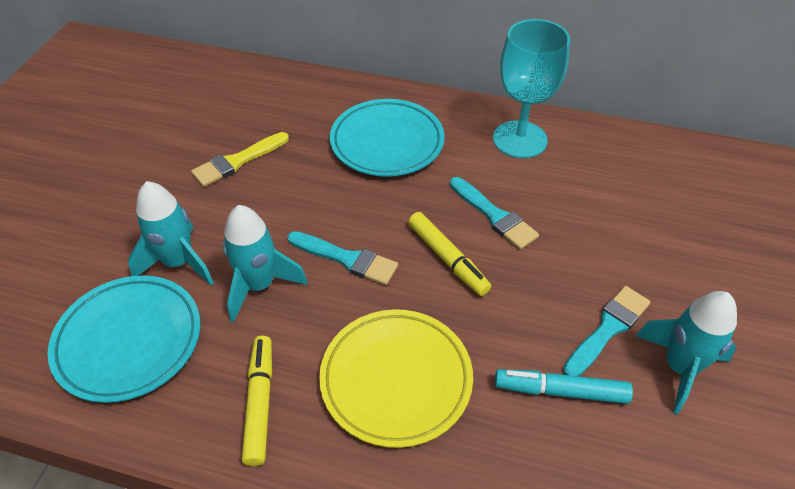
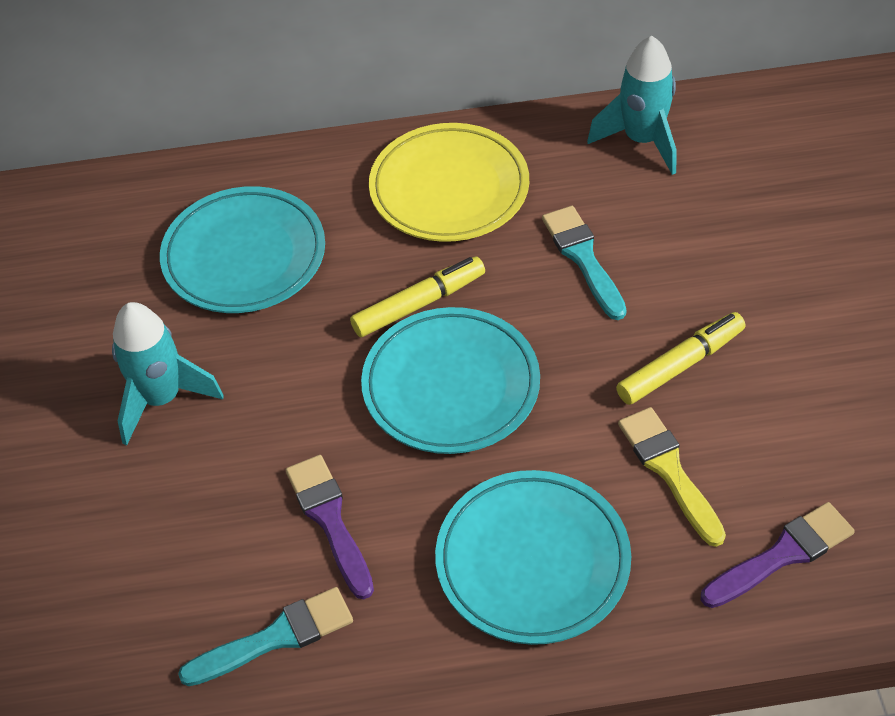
purple brush: 0 -> 2
turquoise brush: 3 -> 2
turquoise goblet: 1 -> 0
turquoise marker: 1 -> 0
turquoise plate: 2 -> 3
turquoise rocket: 3 -> 2

